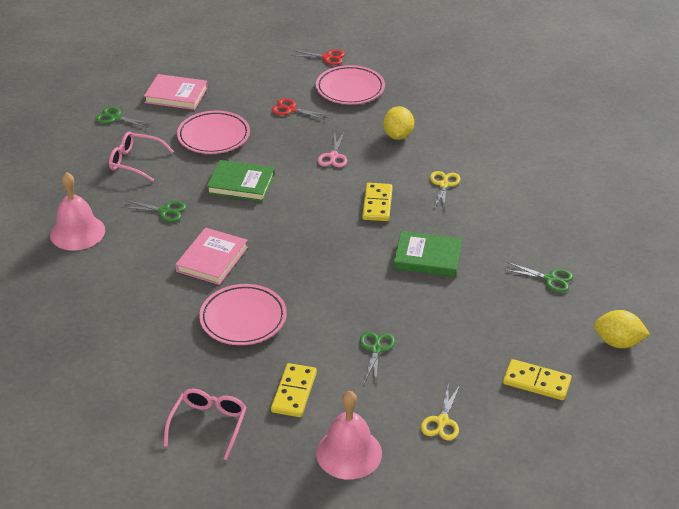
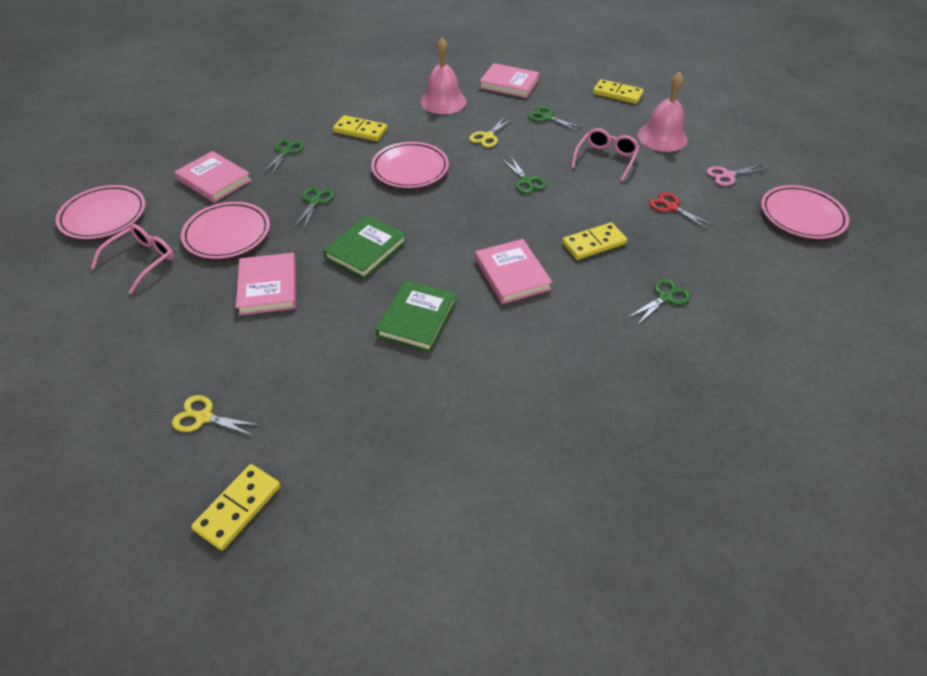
green scissors: 4 -> 5
pink book: 2 -> 4
pink plate: 3 -> 4
red scissors: 2 -> 1
yellow domino: 3 -> 4
yellow lemon: 2 -> 0

